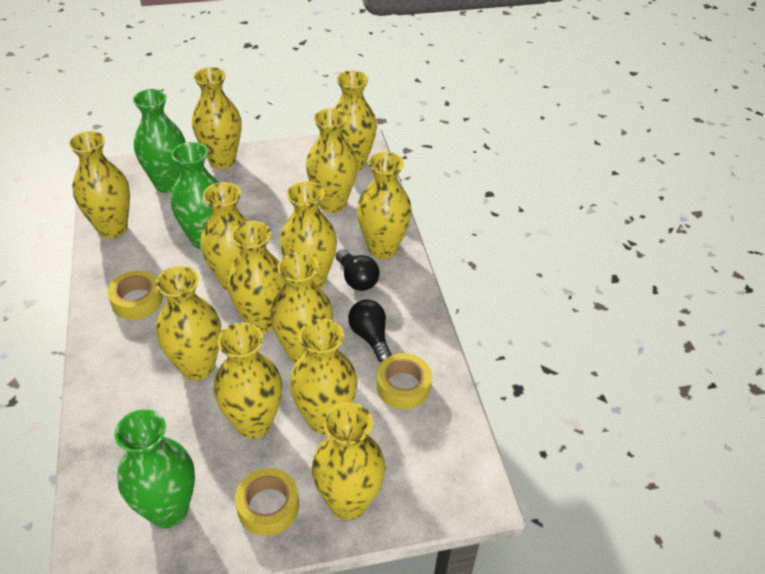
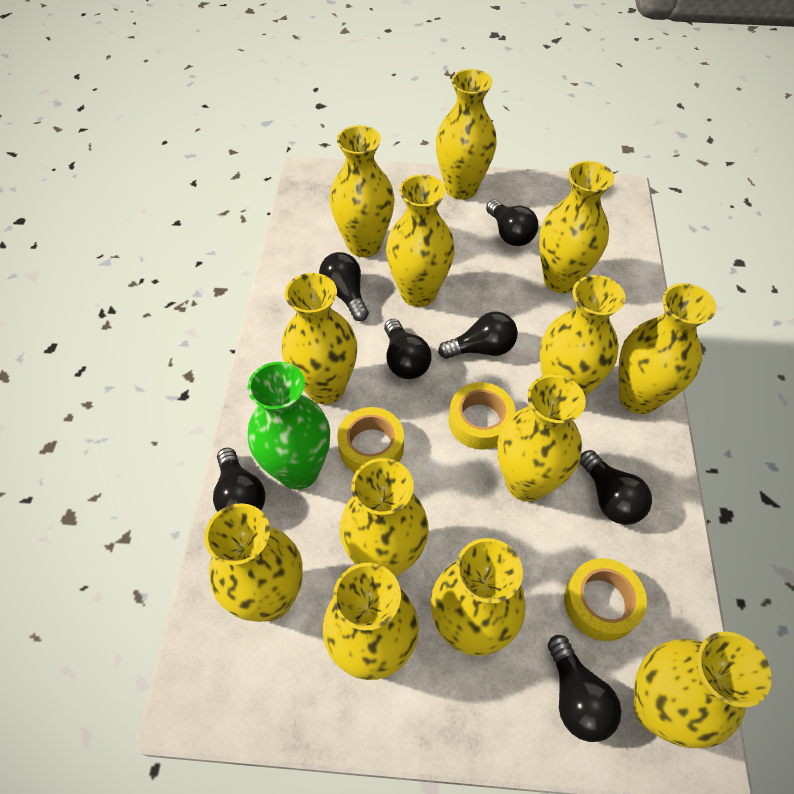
black light bulb: 2 -> 7
green vase: 3 -> 1

